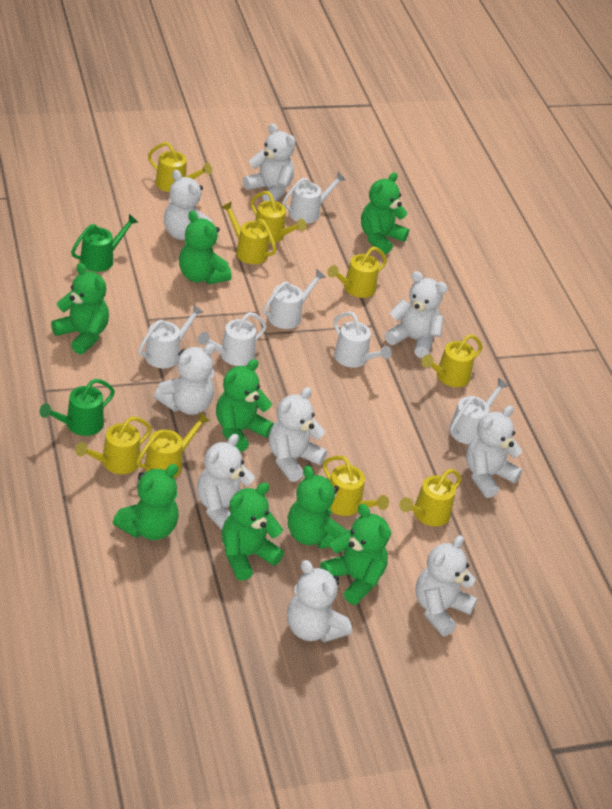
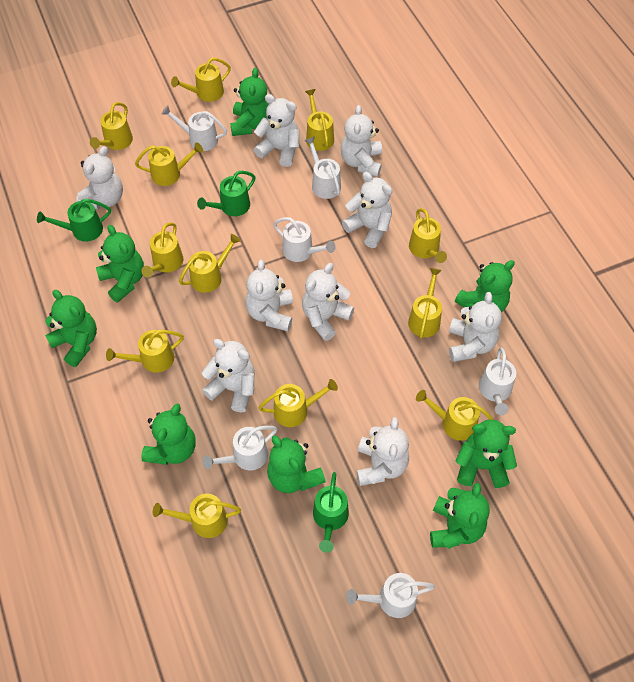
green watering can: 2 -> 3
yellow watering can: 9 -> 12

